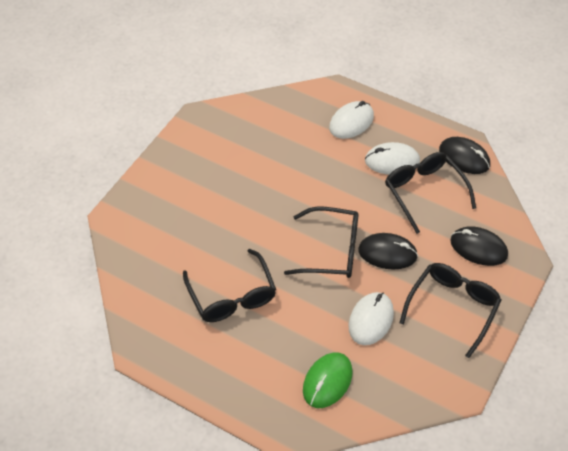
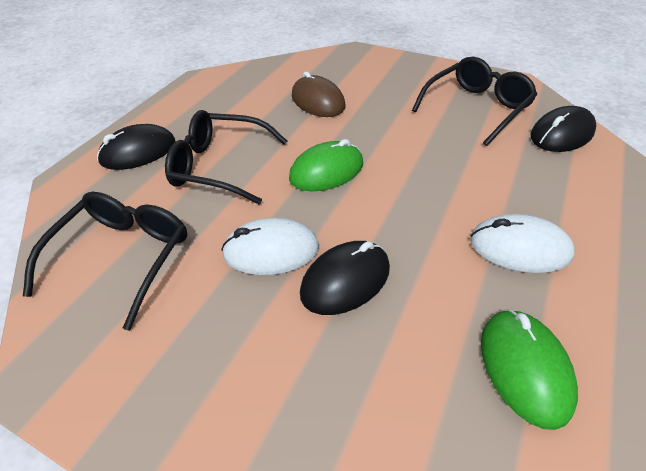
black glasses: 4 -> 3
brown mouse: 0 -> 1
green mouse: 1 -> 2
white mouse: 3 -> 2

